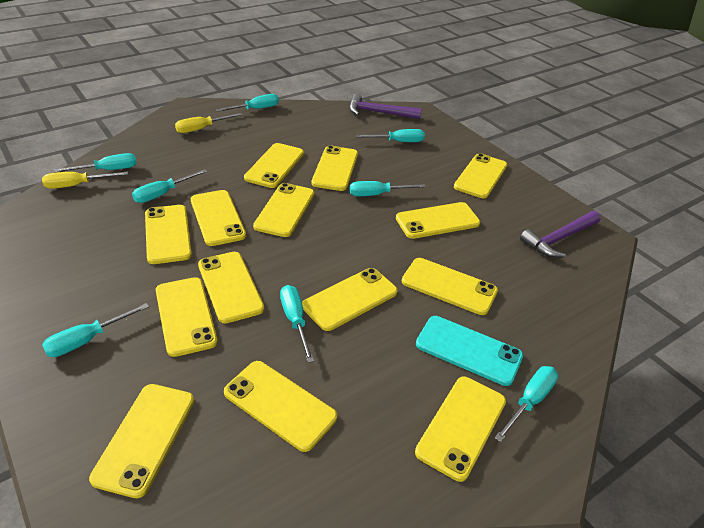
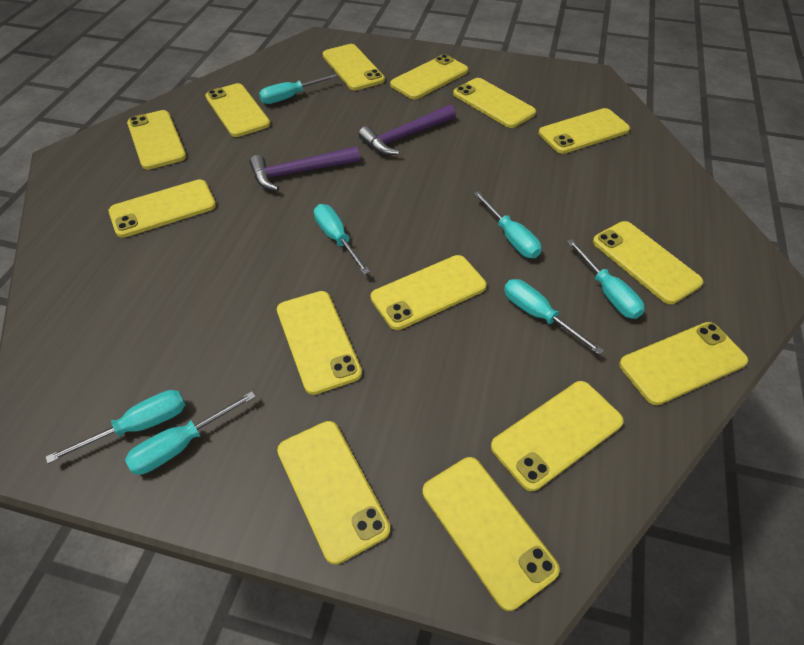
turquoise phone: 1 -> 0
turquoise screwdriver: 8 -> 7
yellow screwdriver: 2 -> 0

